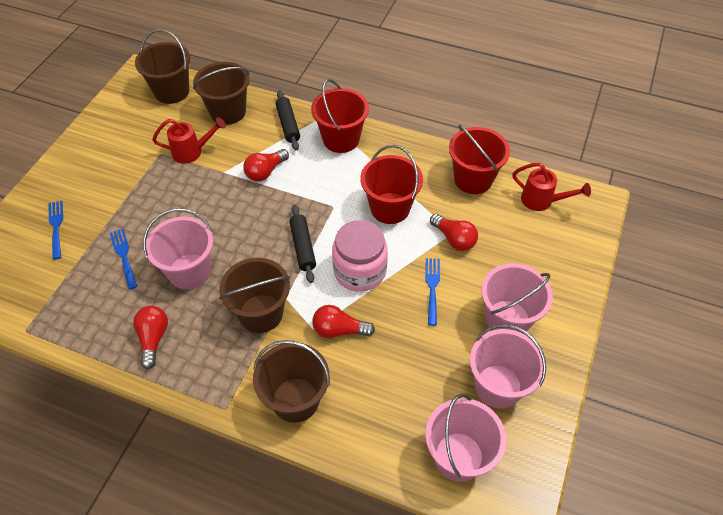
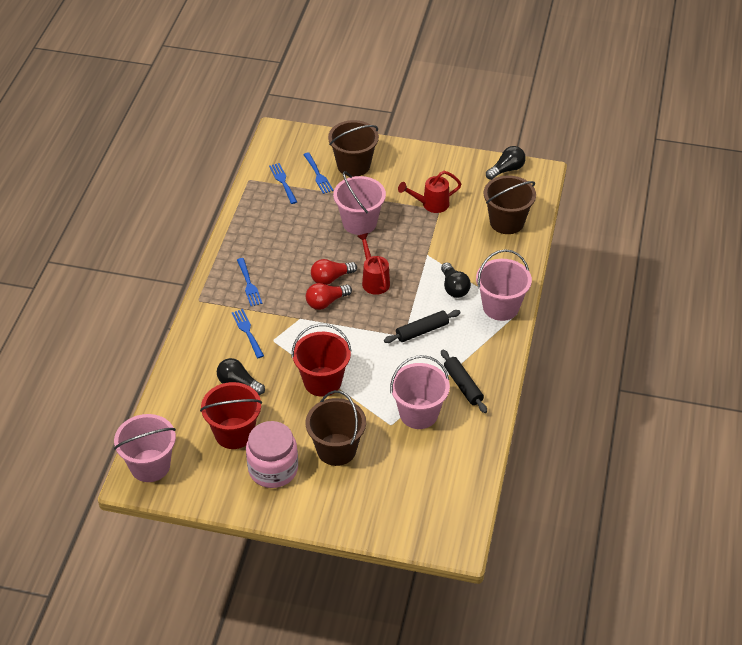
black light bulb: 0 -> 3
blue fork: 3 -> 4
brown bucket: 4 -> 3
red bucket: 3 -> 2
red light bulb: 4 -> 2

